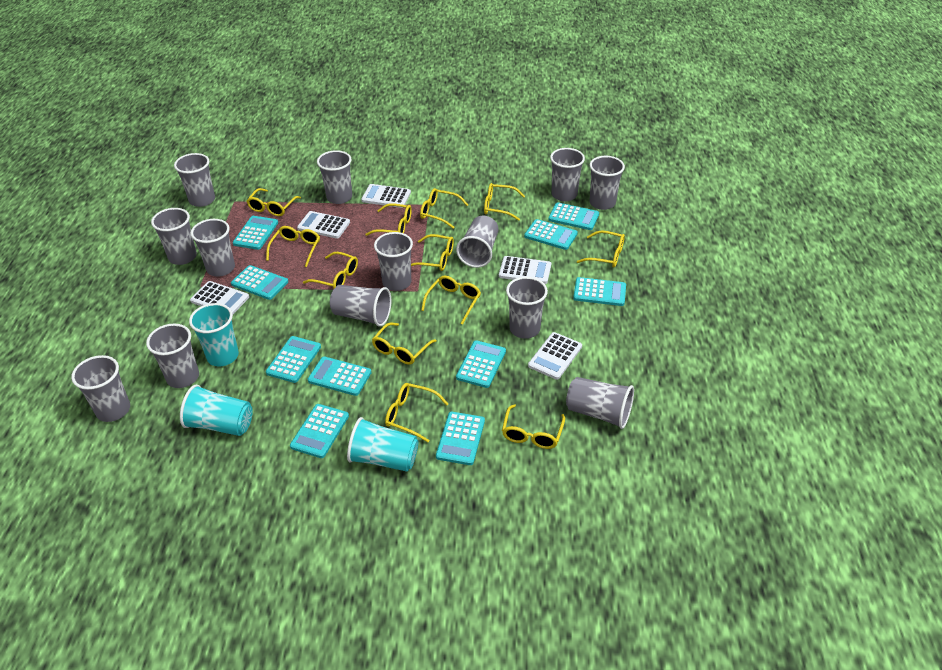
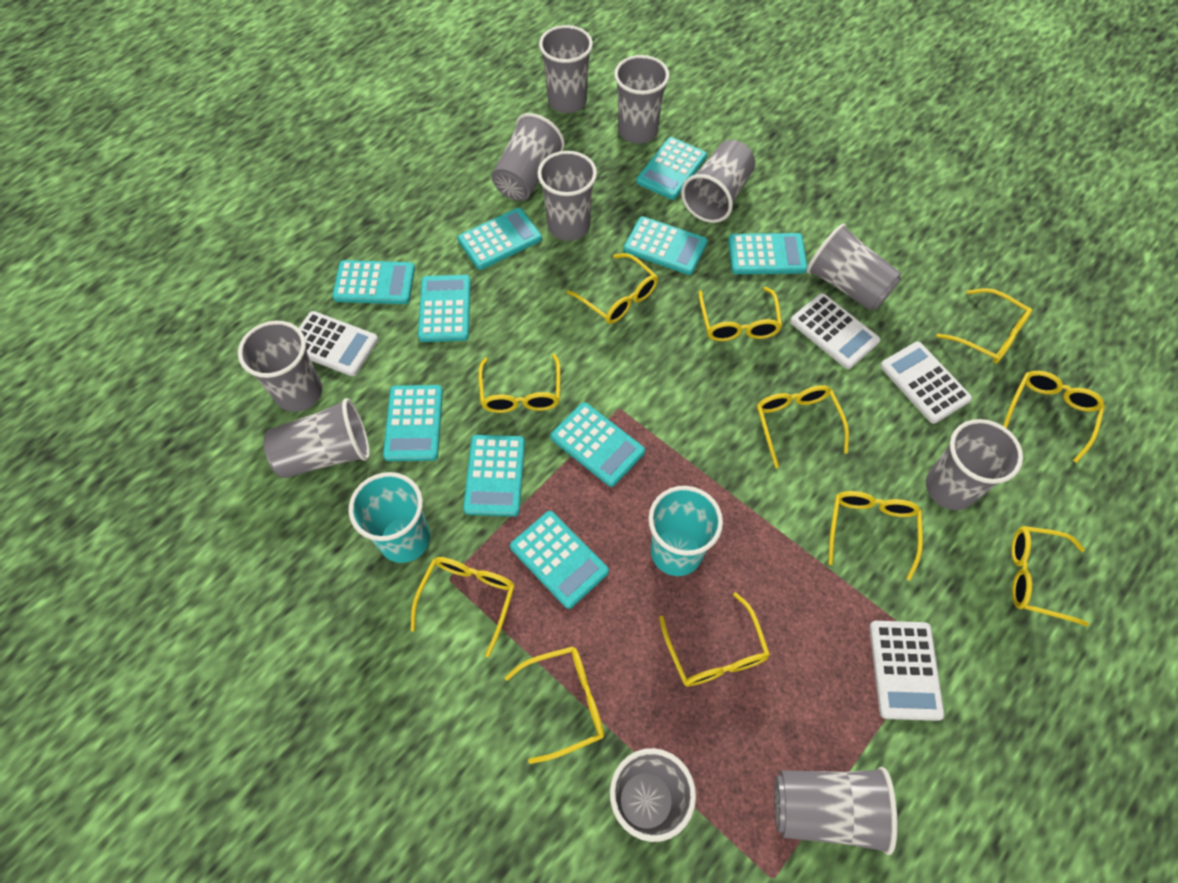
grey cup: 13 -> 11
turquoise cup: 3 -> 2
white calculator: 5 -> 4
yellow glasses: 12 -> 11

